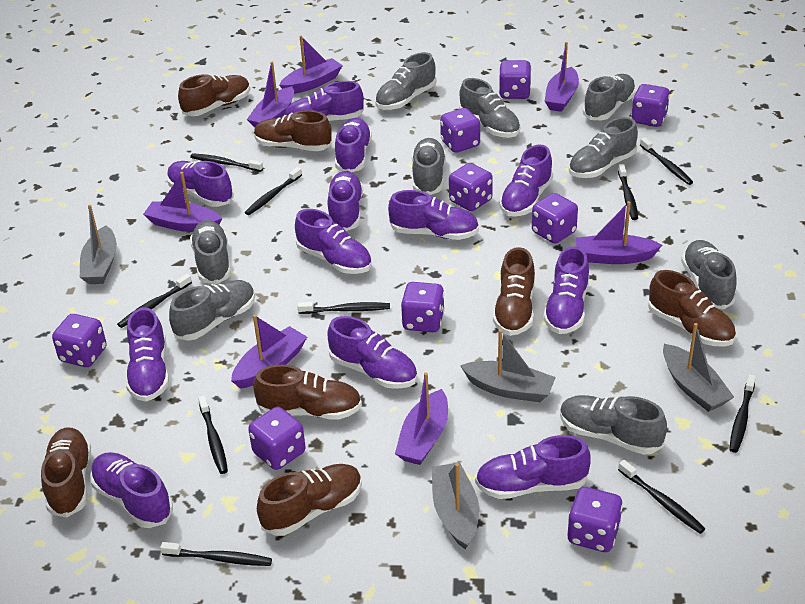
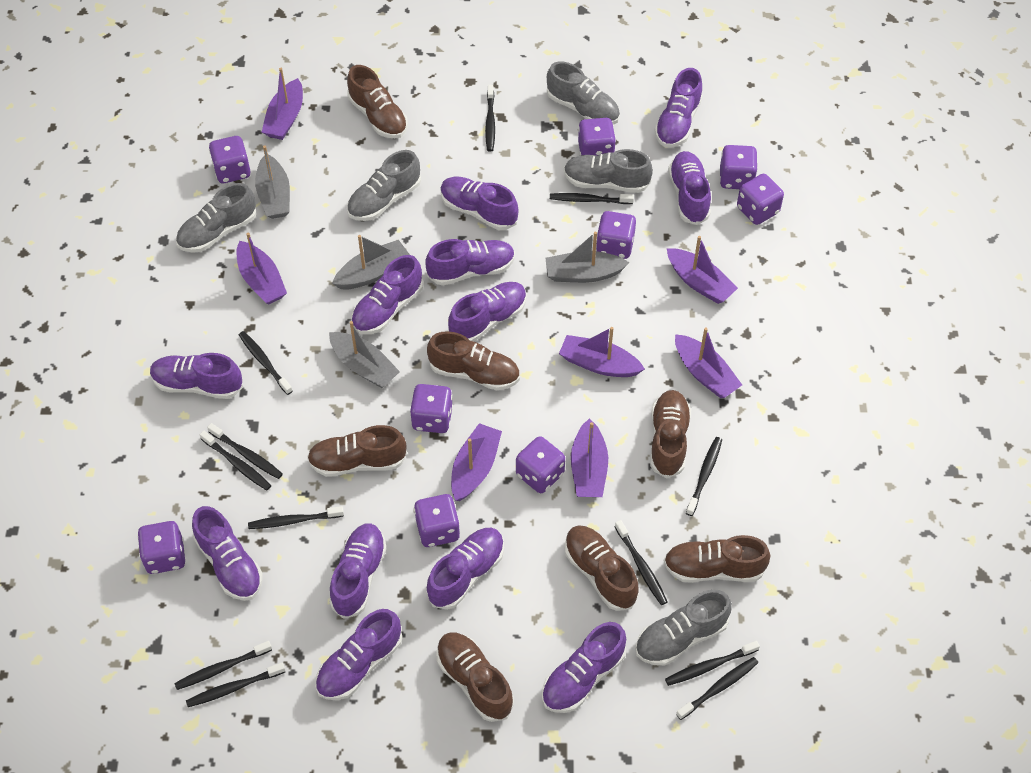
black toothbrush: 10 -> 12
grey shoe: 9 -> 5

